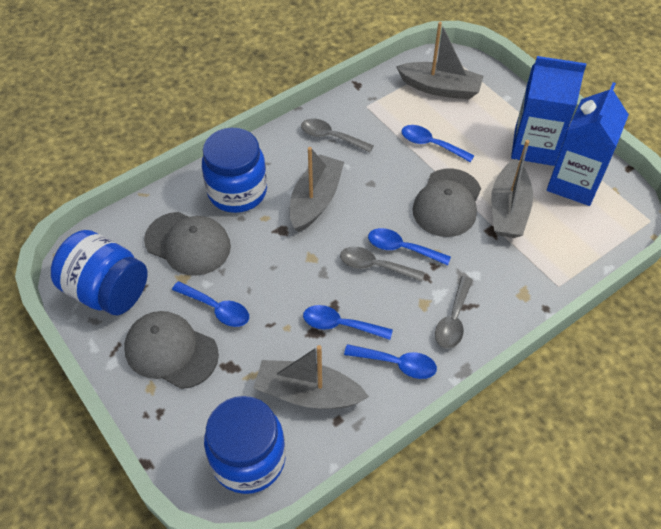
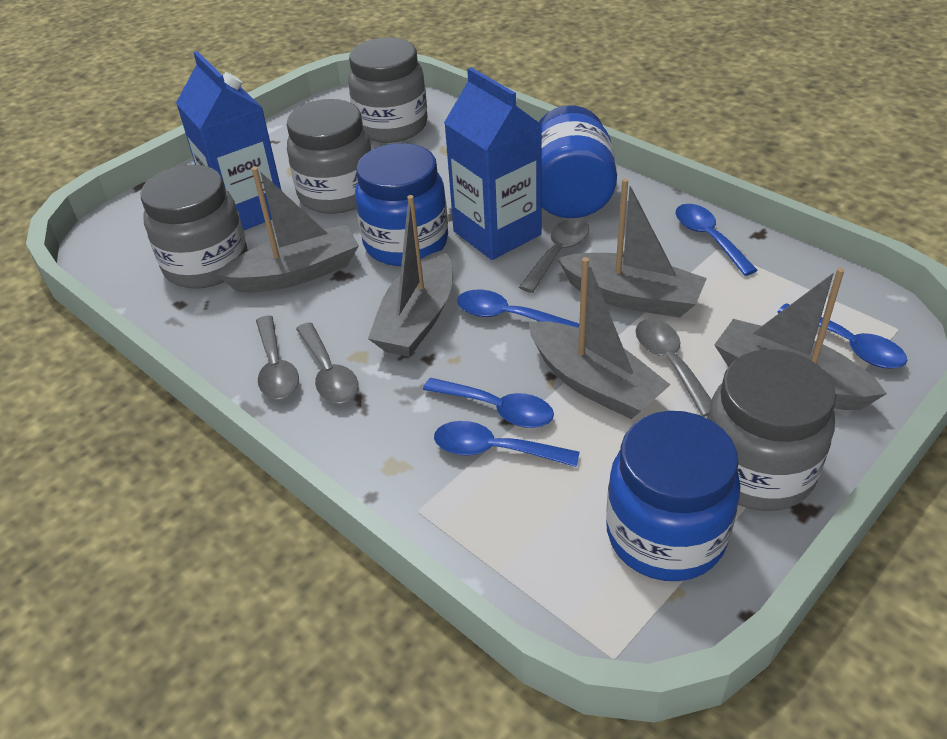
grey boat: 4 -> 5
grey cap: 3 -> 0
grey jar: 0 -> 4
grey spoon: 3 -> 4

